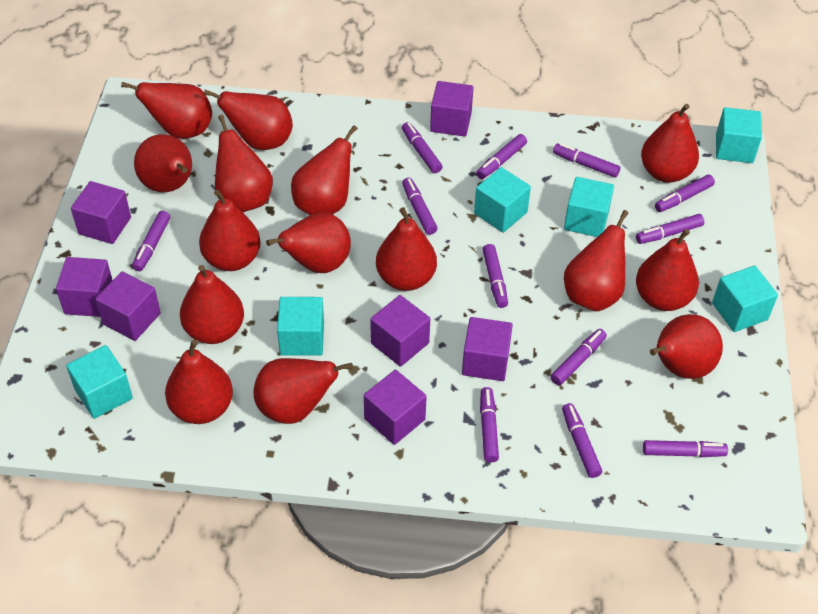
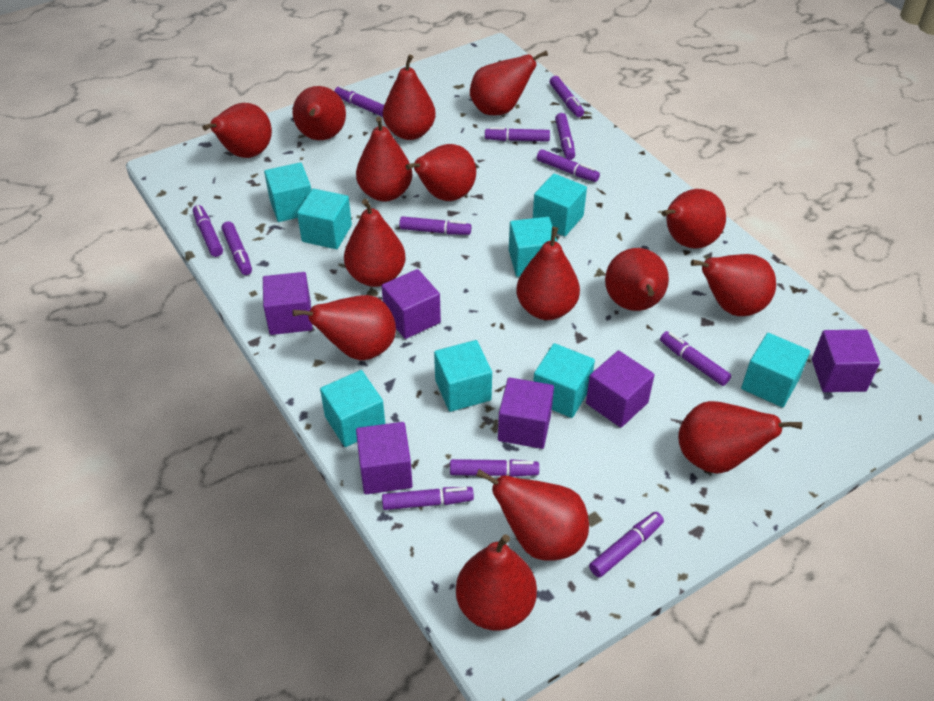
purple cube: 7 -> 6
turquoise cube: 6 -> 8

